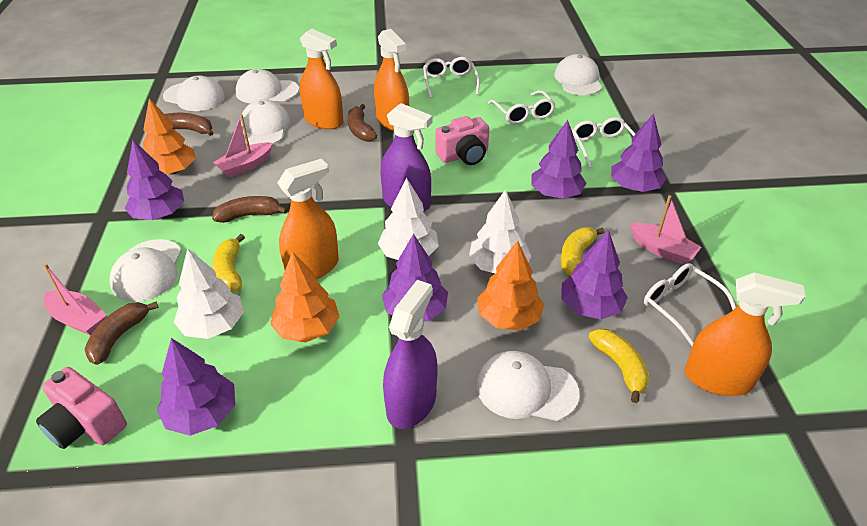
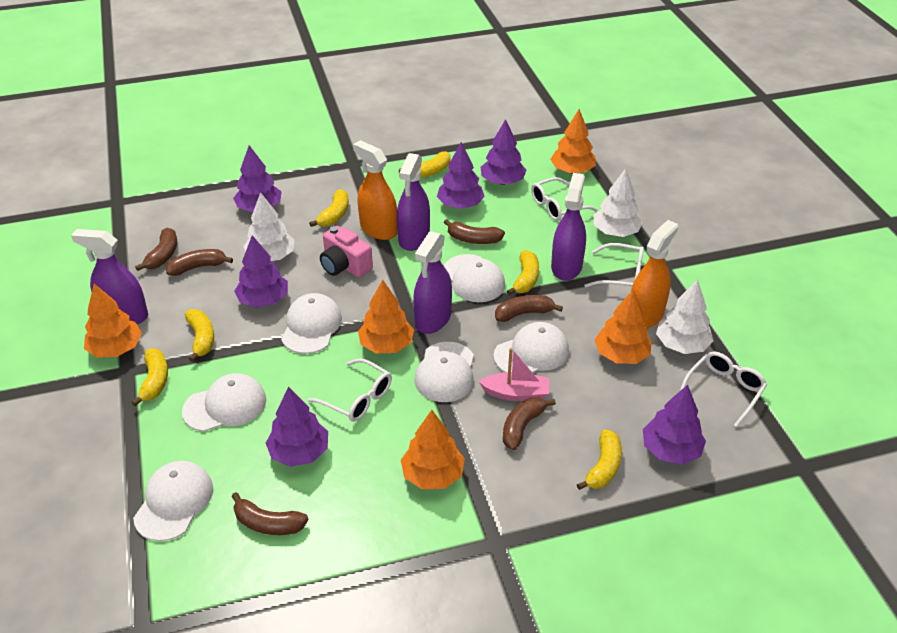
brown banana: 4 -> 6
orange spray bottle: 4 -> 2
orange tree: 3 -> 5
pink boat: 3 -> 1
pink camera: 2 -> 1
purple spray bottle: 2 -> 4
yellow banana: 3 -> 6

